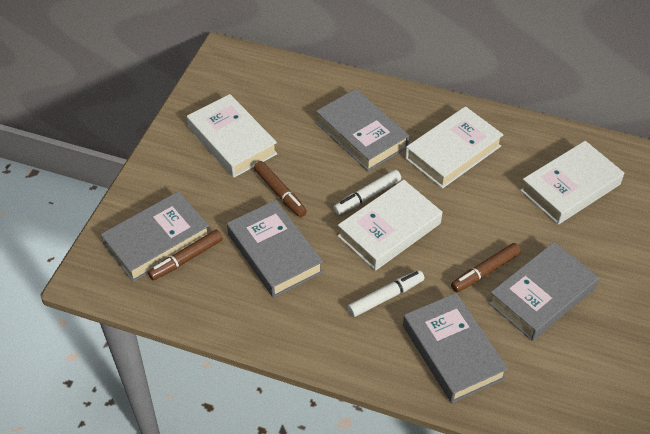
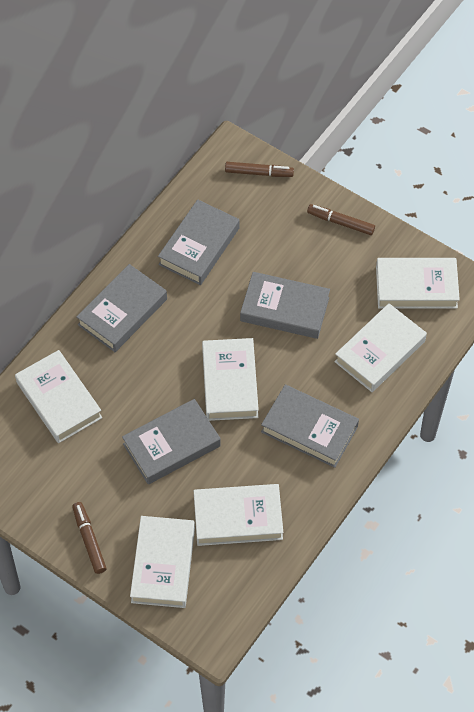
white book: 4 -> 6
white marker: 2 -> 0

